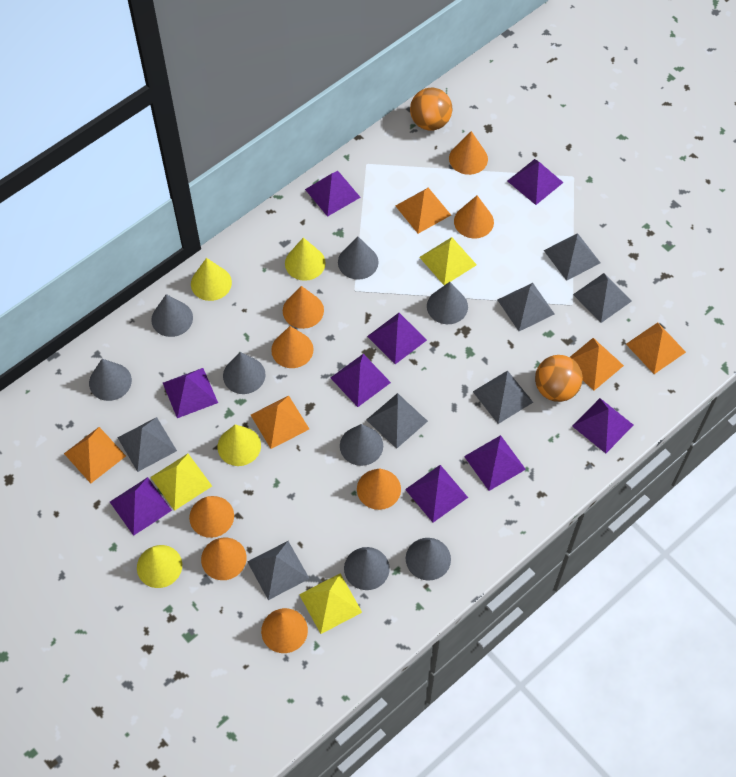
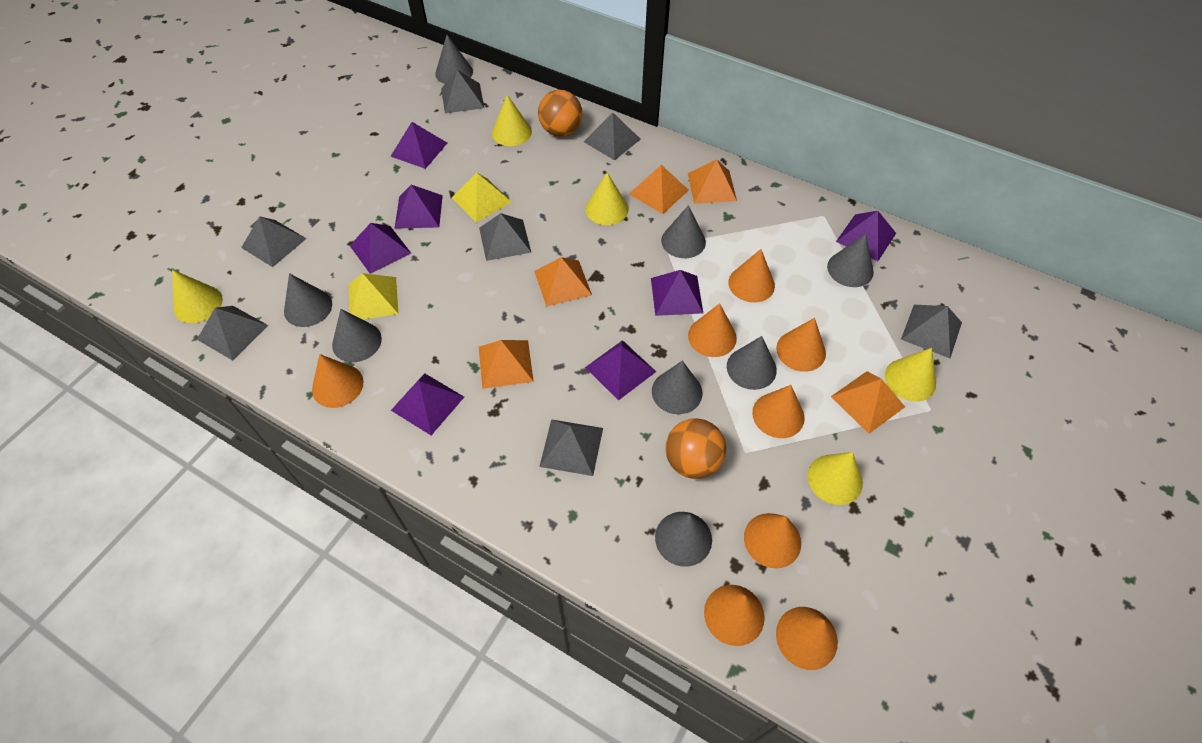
purple pyramid: 9 -> 7
yellow cone: 4 -> 5
yellow pyramid: 3 -> 2

